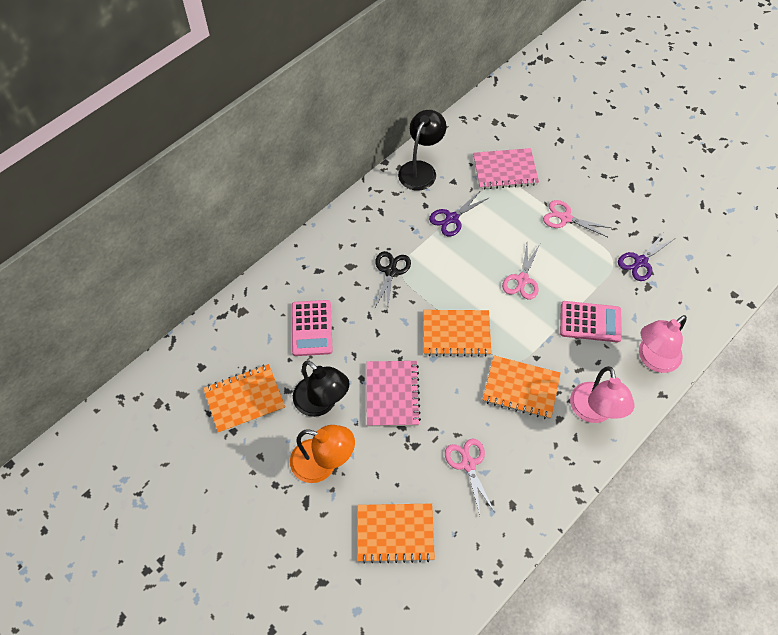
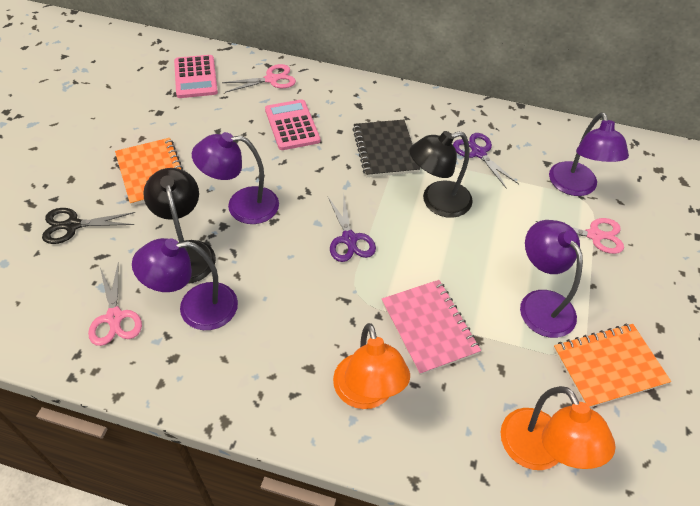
black notebook: 0 -> 1
orange lamp: 1 -> 2
orange notebook: 4 -> 2
pink lamp: 2 -> 0
pink notebook: 2 -> 1
purple lamp: 0 -> 4

